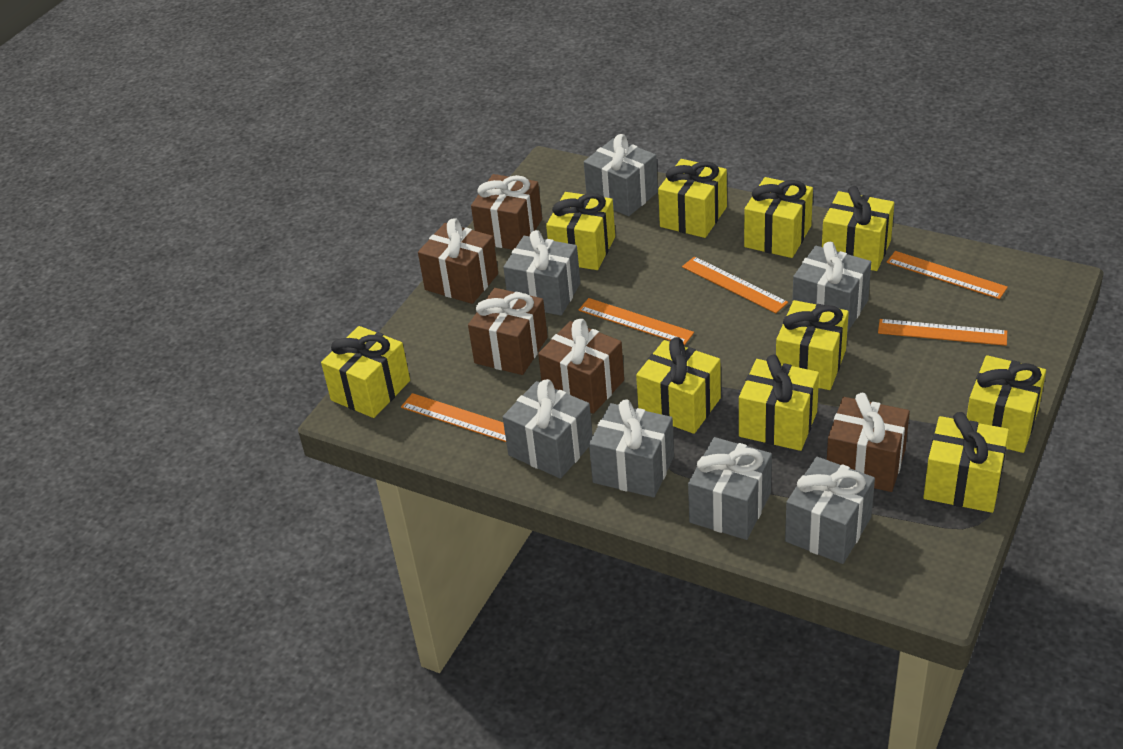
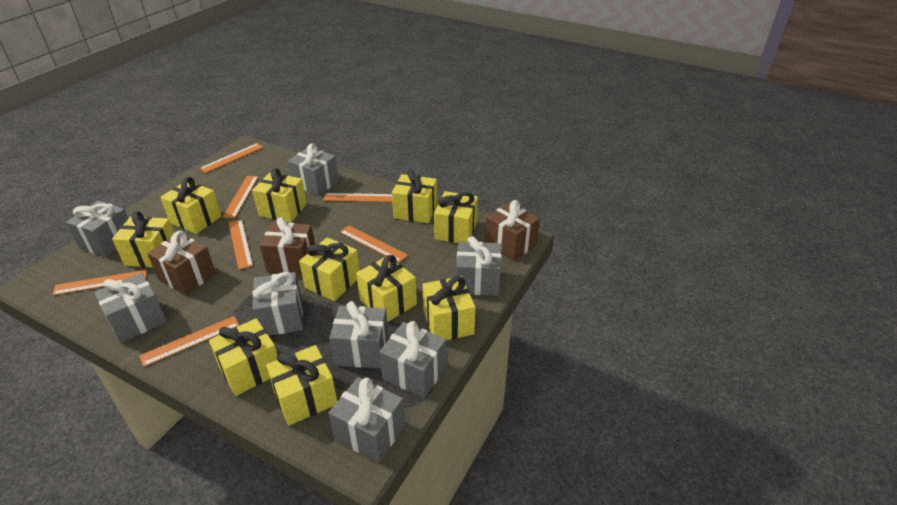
brown gift: 5 -> 3
grey gift: 7 -> 8
orange ruler: 5 -> 7

